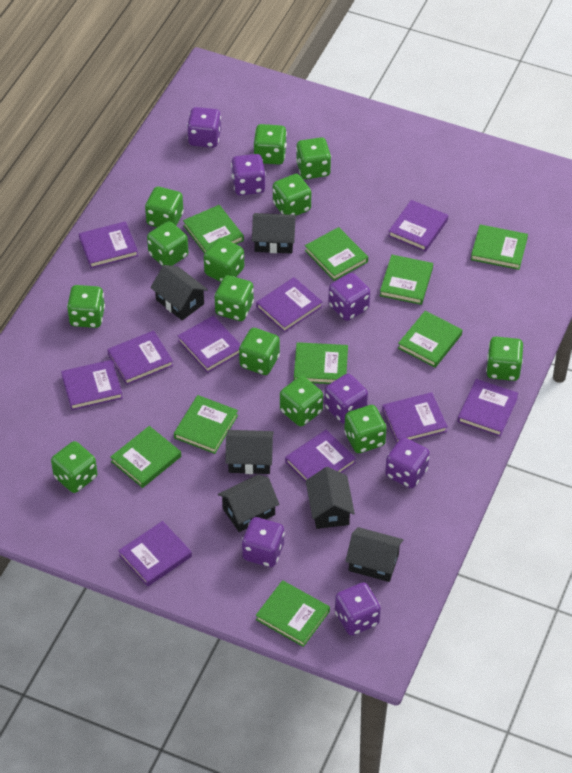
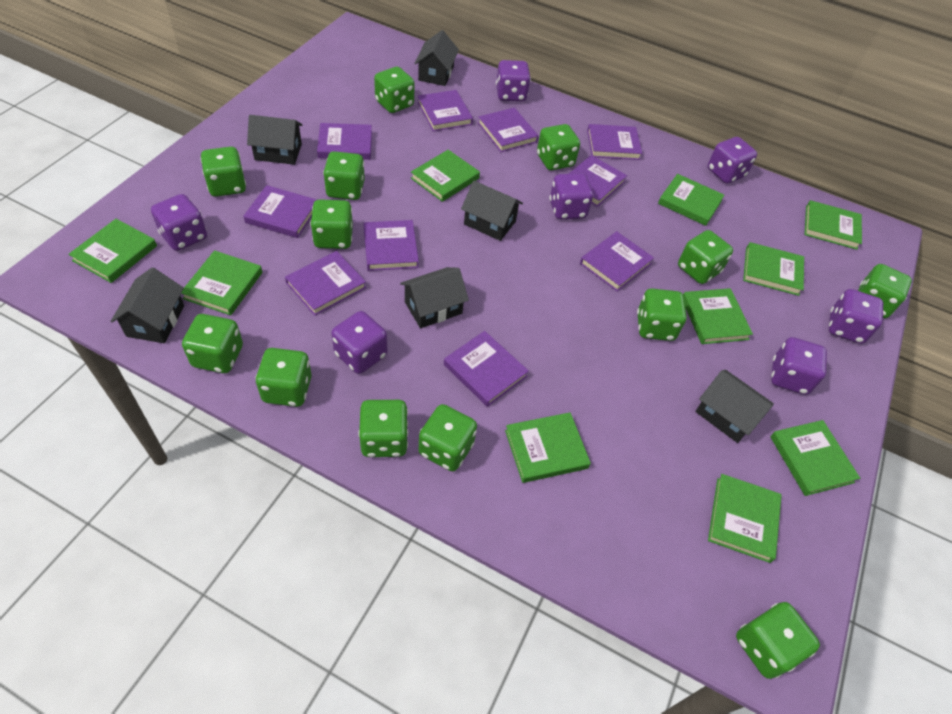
green book: 9 -> 10

